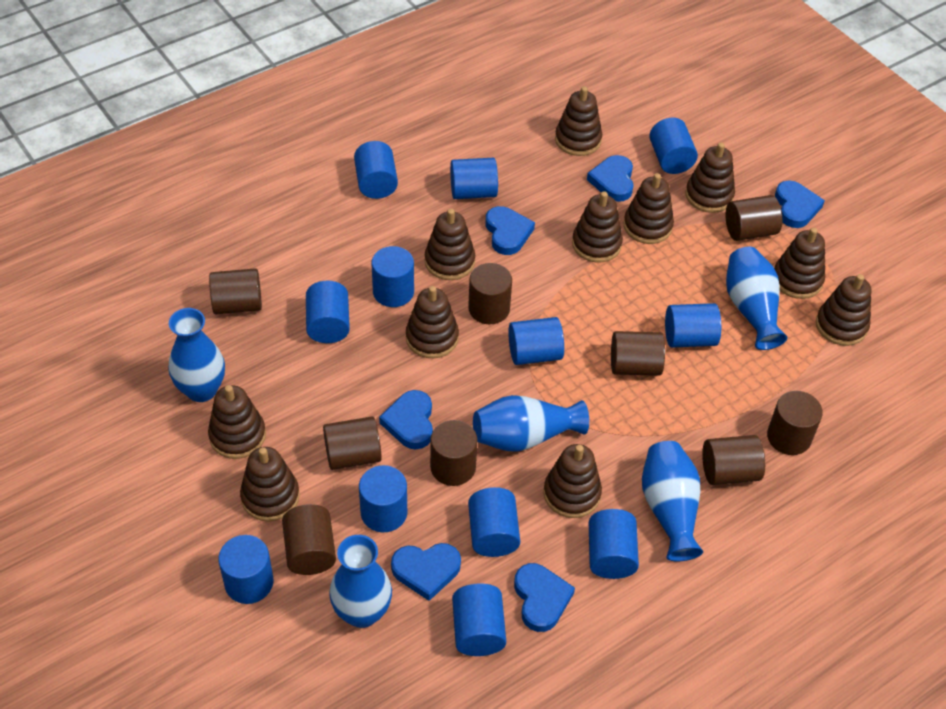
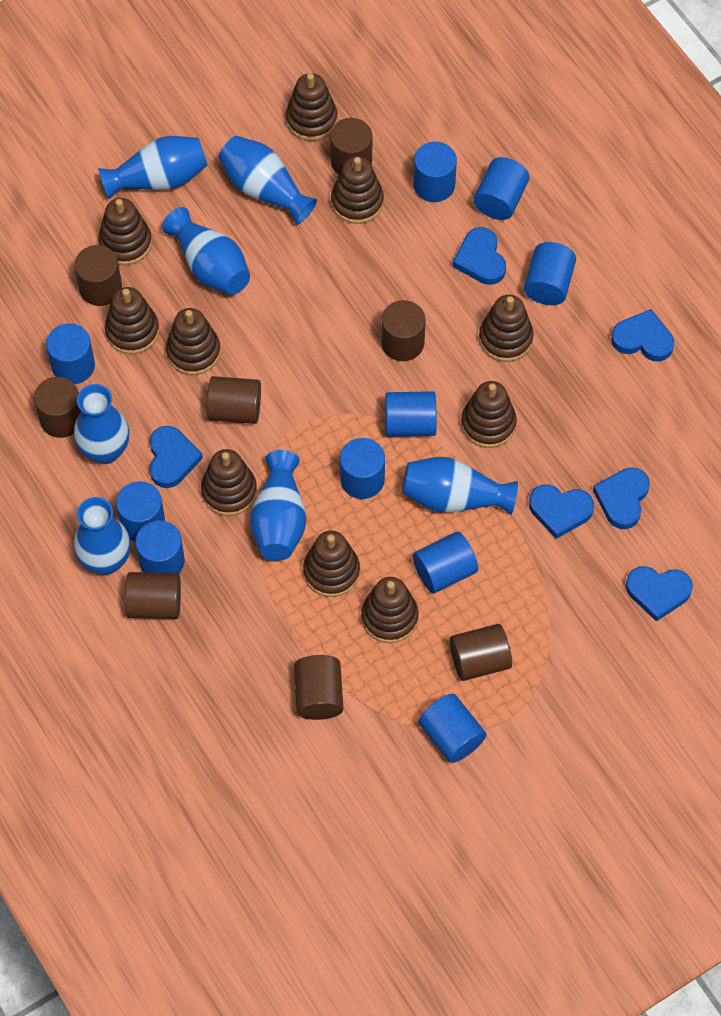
blue cylinder: 12 -> 10
blue vase: 5 -> 7
brown cylinder: 9 -> 8
brown stacking toy: 11 -> 10

